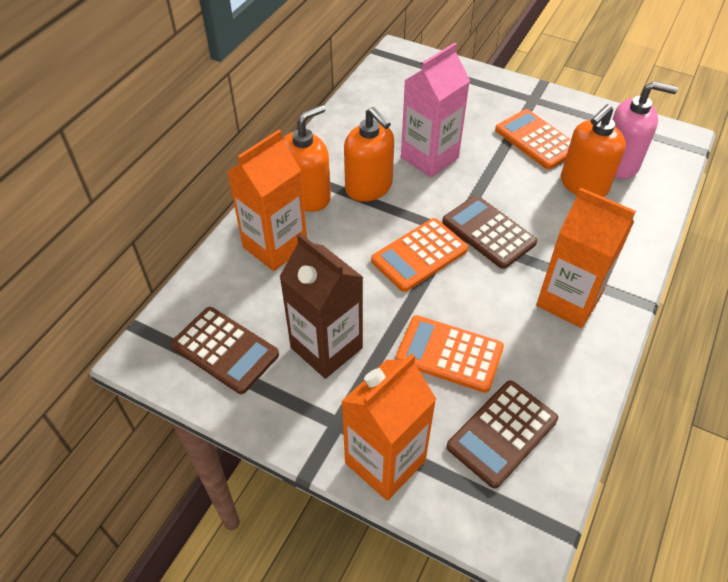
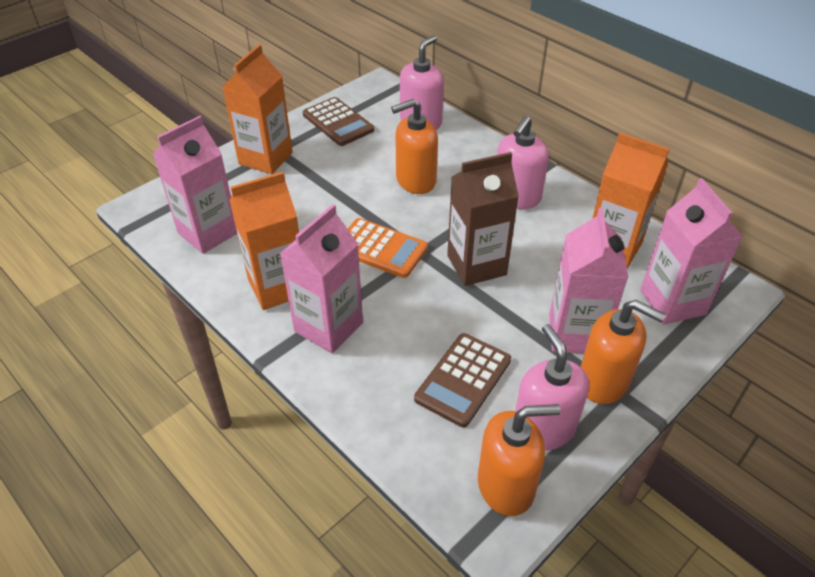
brown calculator: 3 -> 2
orange calculator: 3 -> 1
pink carton: 1 -> 4
pink soap dispenser: 1 -> 3

